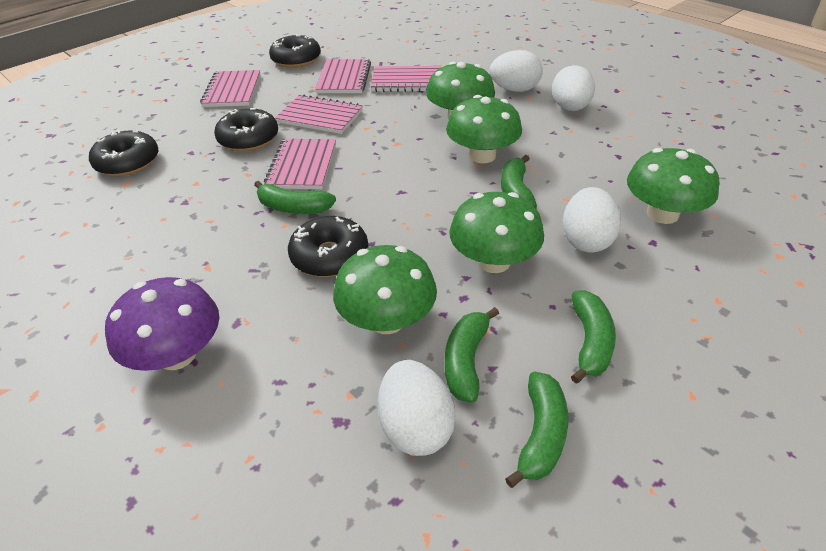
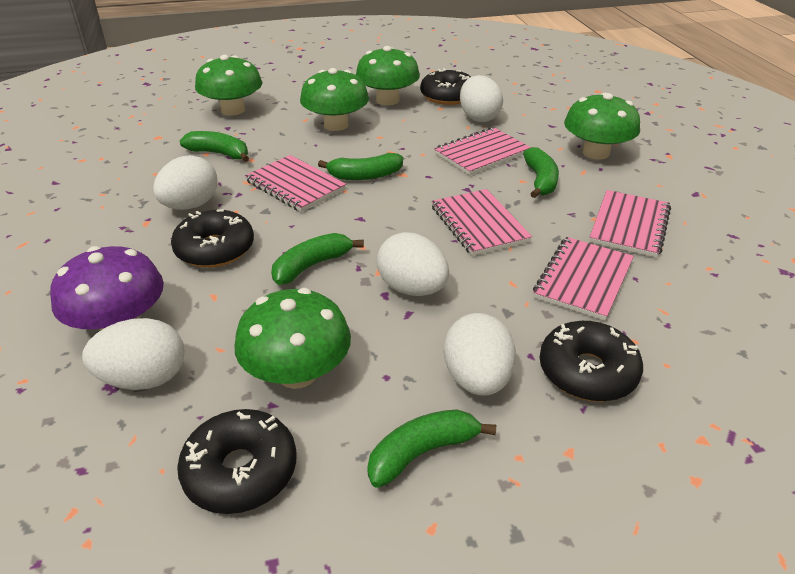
white egg: 4 -> 5

